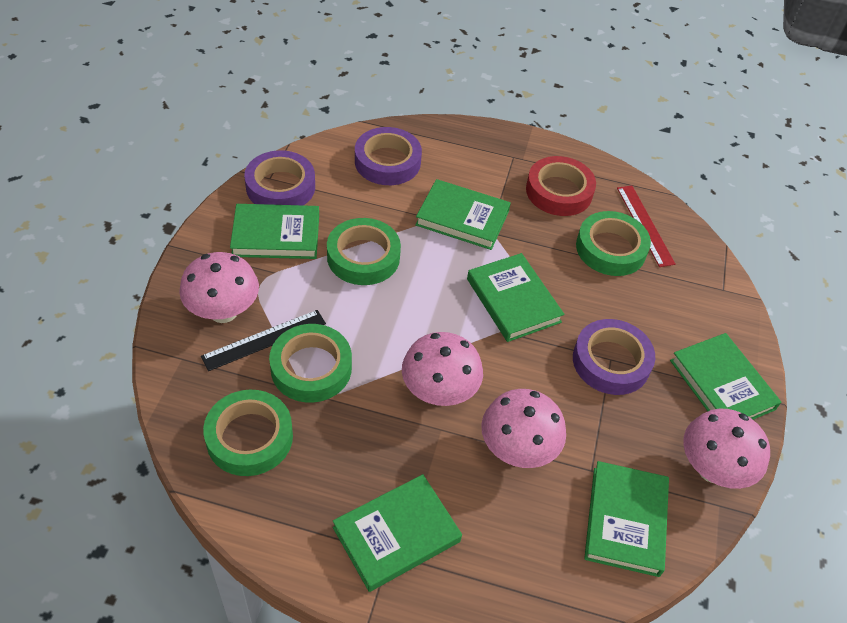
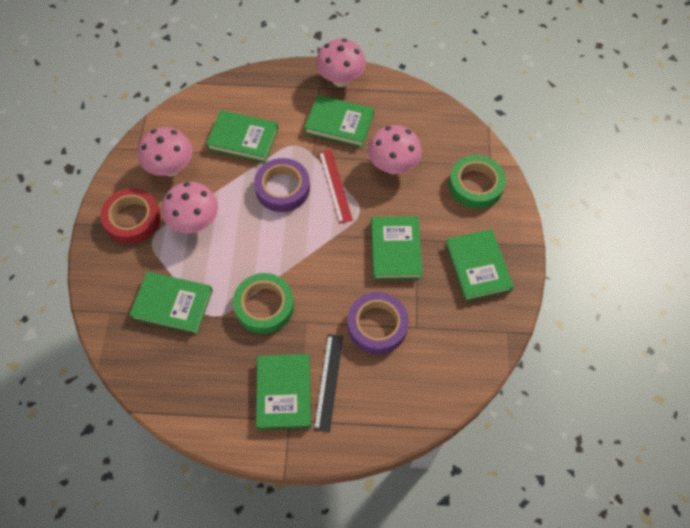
green tape: 4 -> 2
purple tape: 3 -> 2

